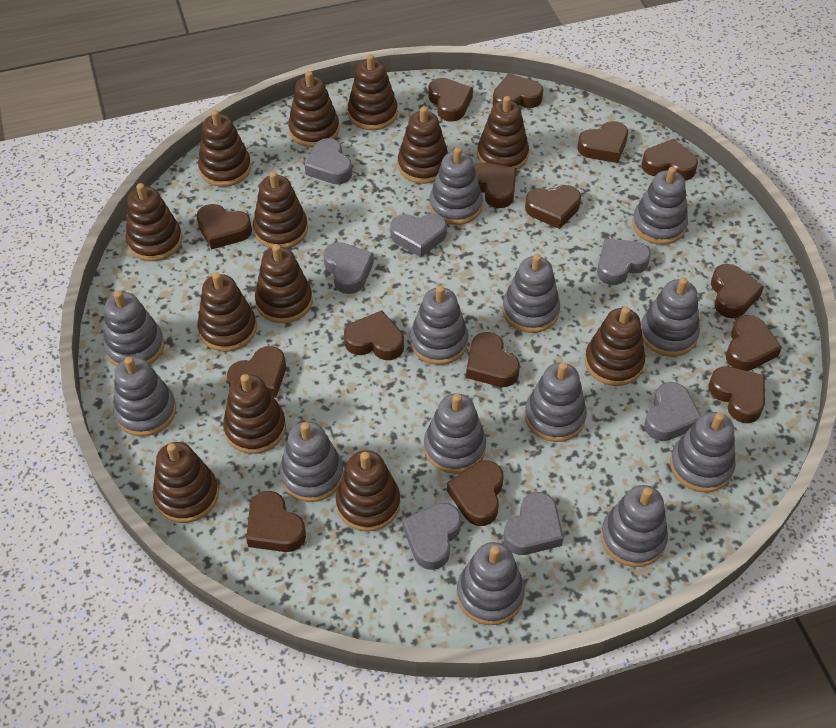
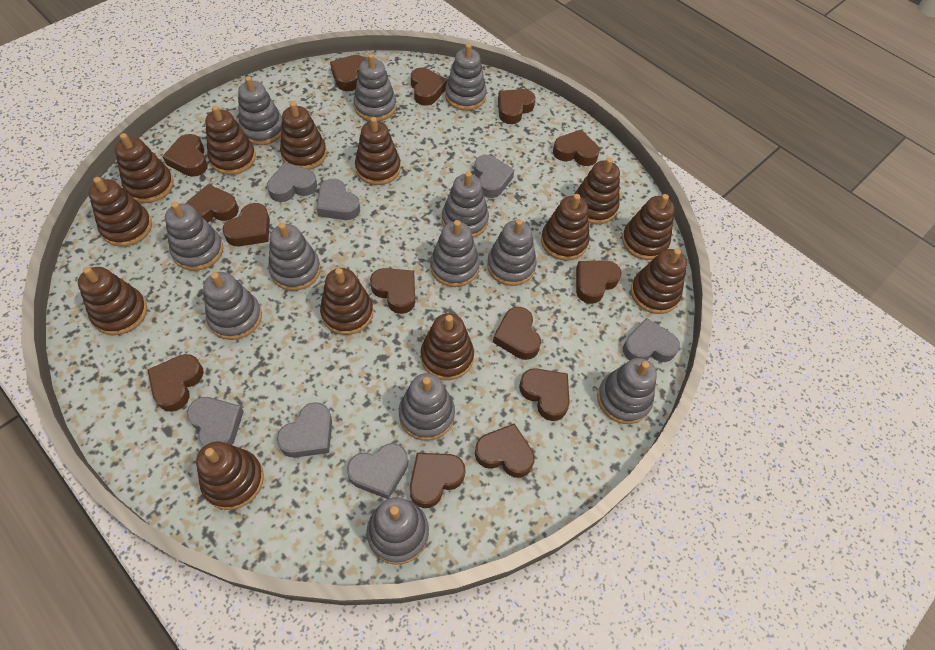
brown heart: 15 -> 14
grey stacking toy: 13 -> 12

